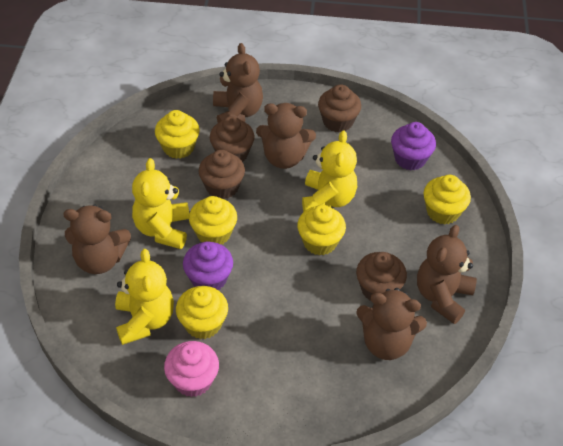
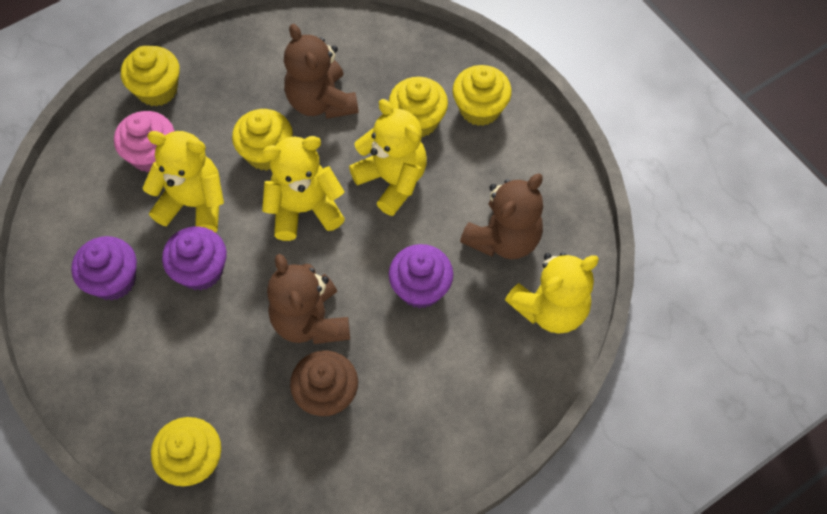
brown cupcake: 4 -> 1
brown teddy bear: 5 -> 3
purple cupcake: 2 -> 3
yellow teddy bear: 3 -> 4

